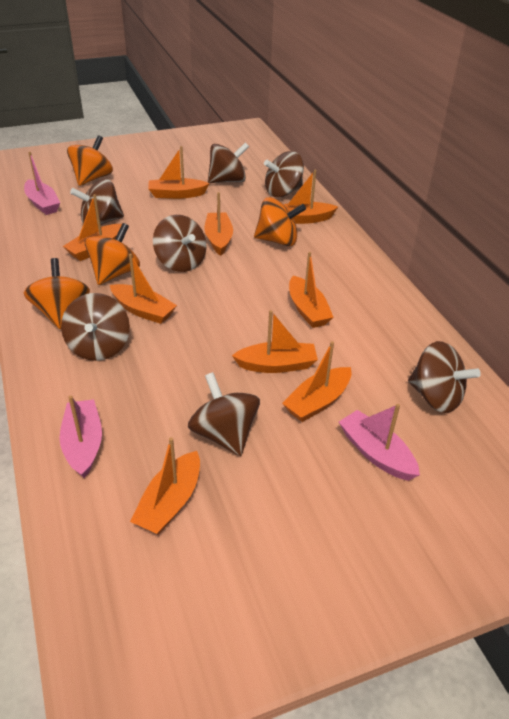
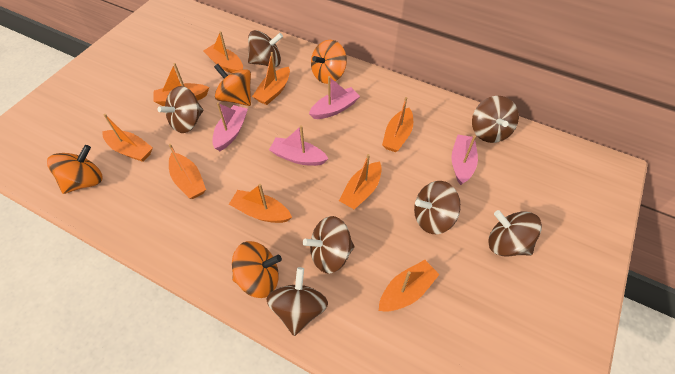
pink boat: 3 -> 4

